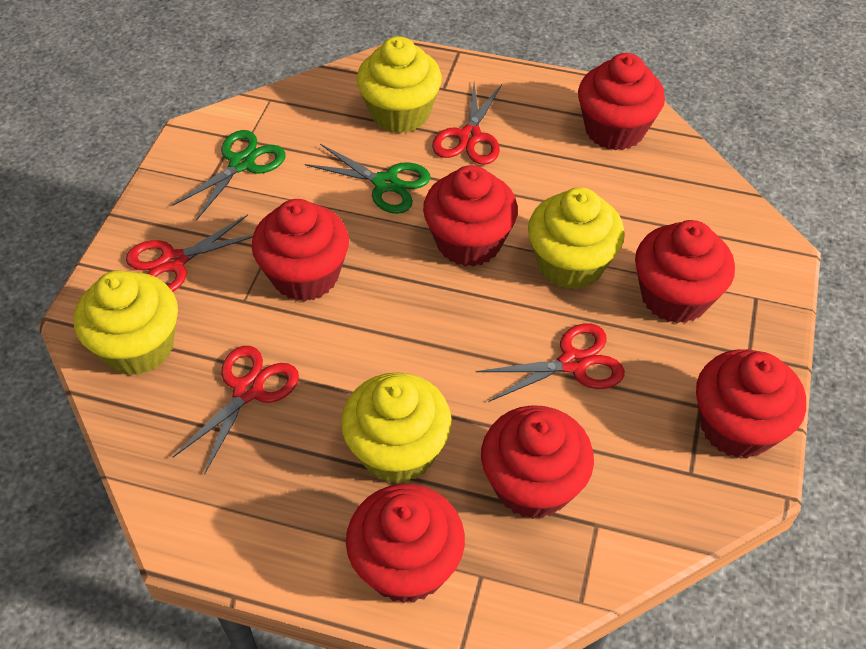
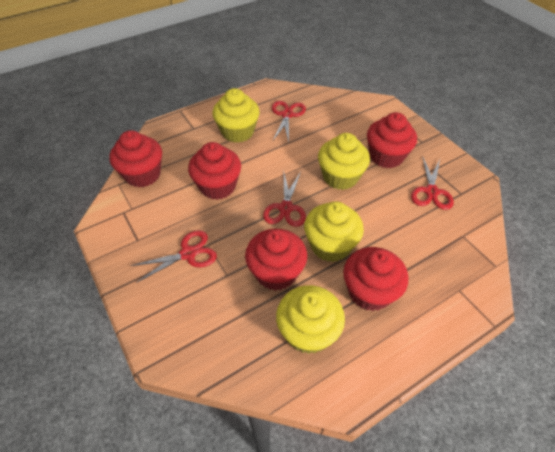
green scissors: 2 -> 0
red cupcake: 7 -> 5

